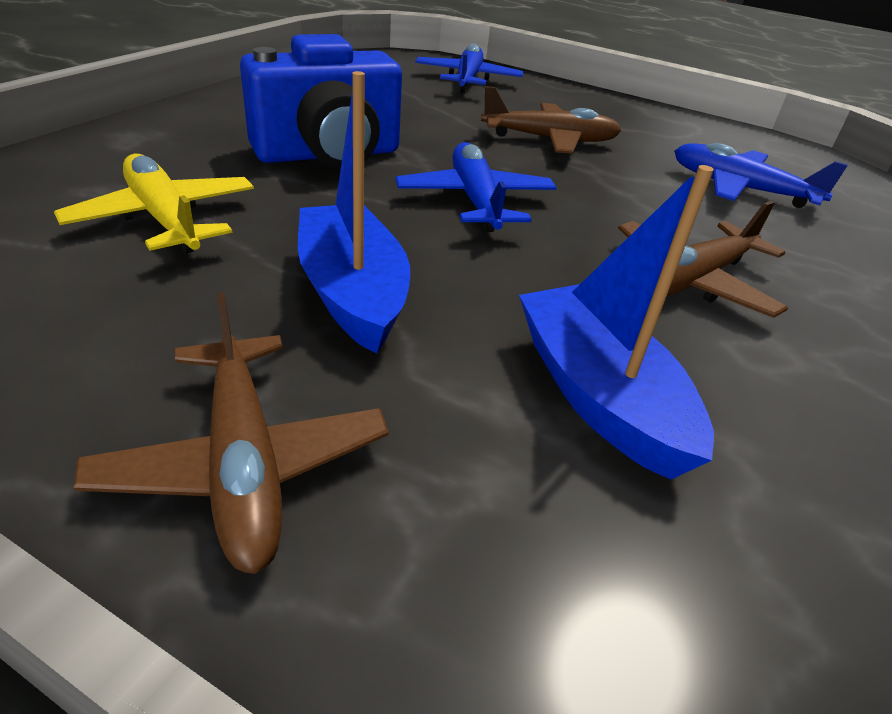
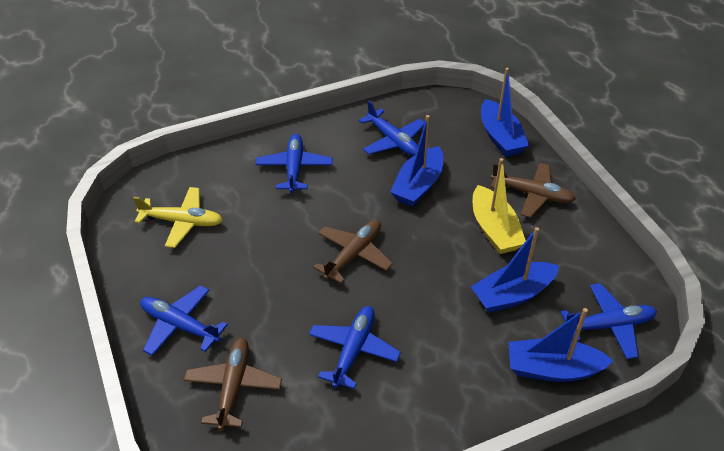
blue boat: 2 -> 4
blue camera: 1 -> 0
blue plane: 3 -> 5
yellow boat: 0 -> 1

